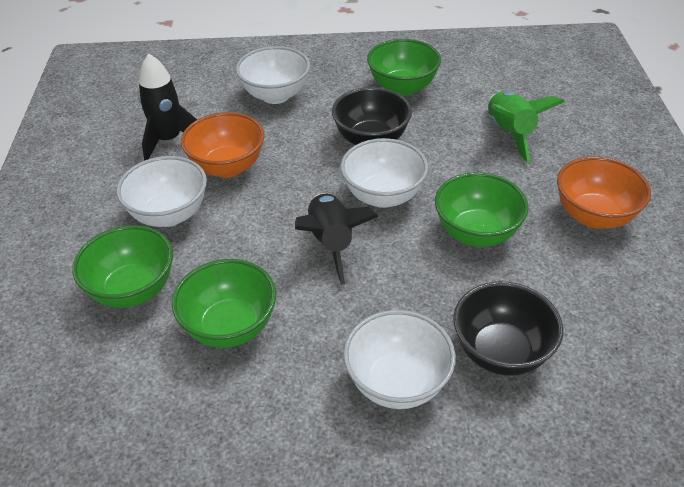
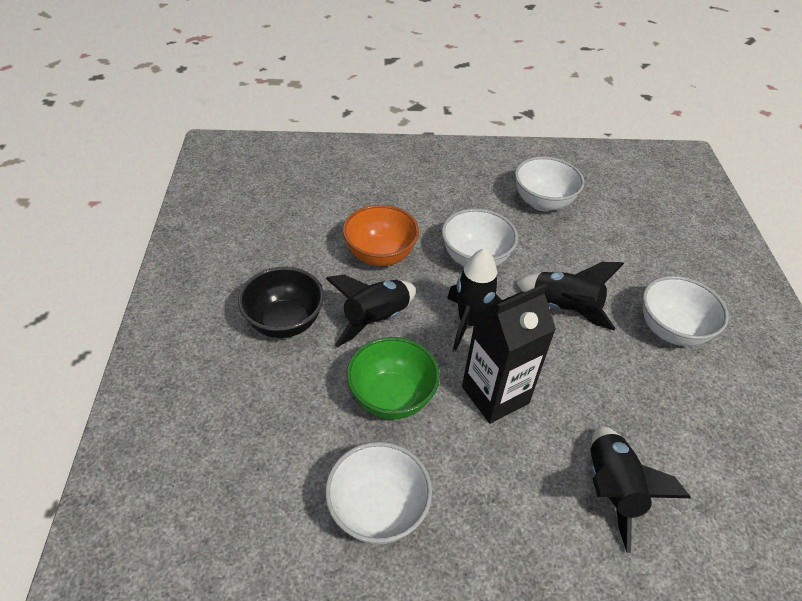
black bowl: 2 -> 1
black carton: 0 -> 1
black rocket: 2 -> 4
green bowl: 4 -> 1
green rocket: 1 -> 0
orange bowl: 2 -> 1

